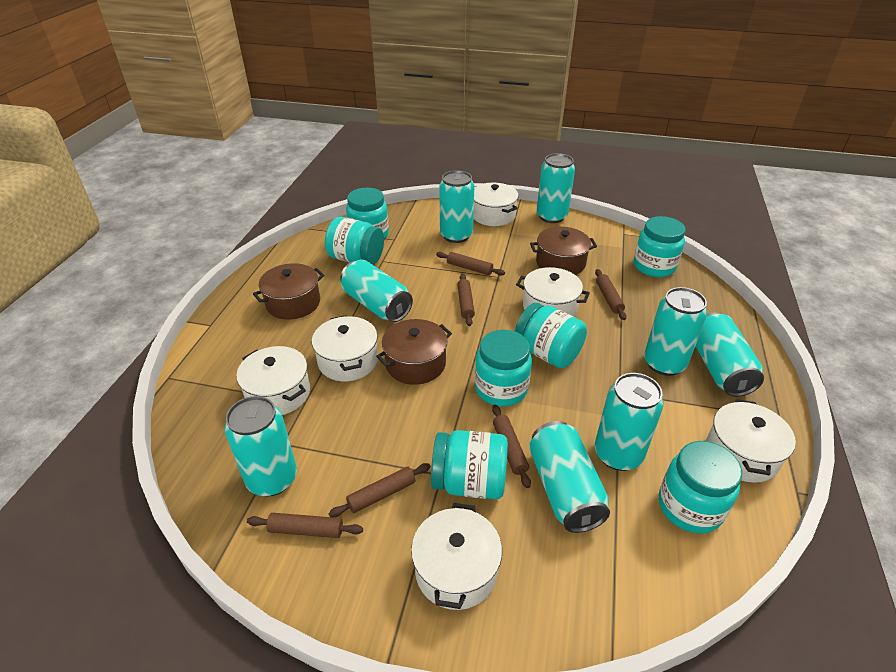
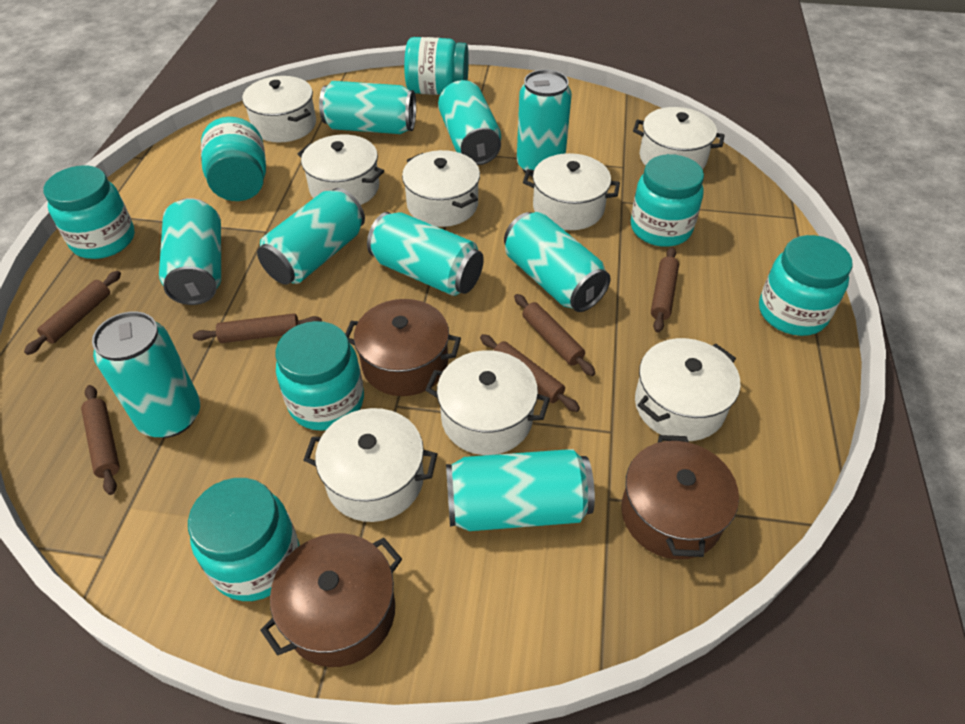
turquoise can: 8 -> 9
white pot: 6 -> 8

